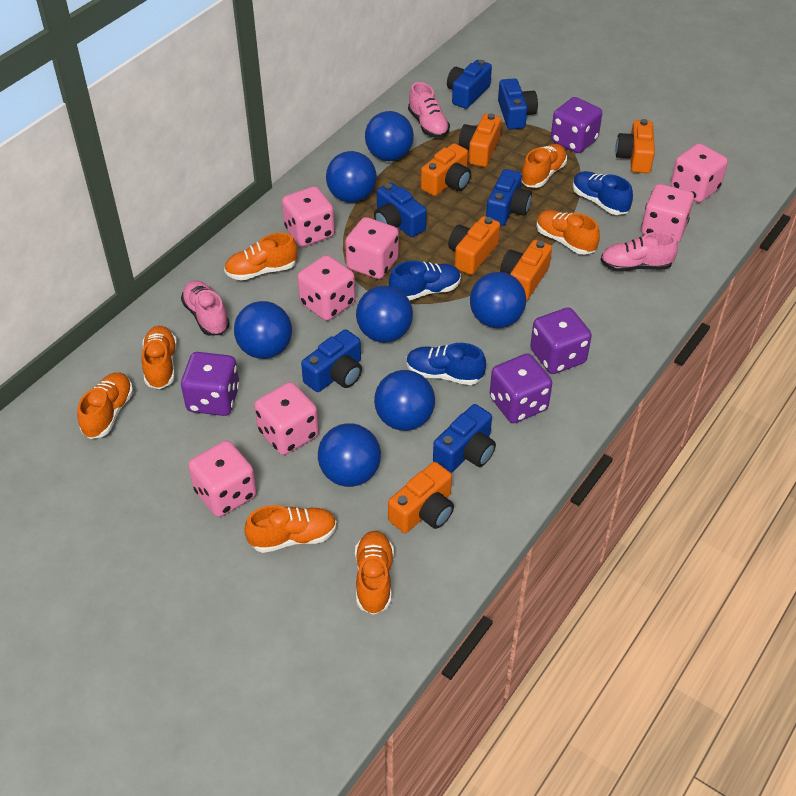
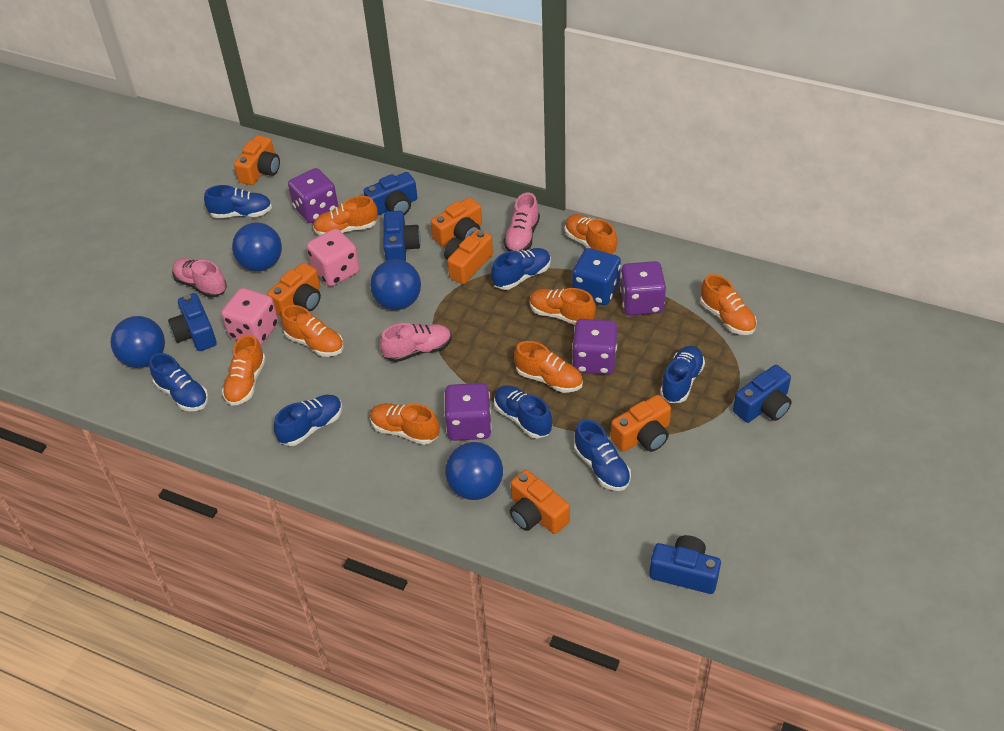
blue ball: 7 -> 4
blue camera: 6 -> 5
blue dice: 0 -> 1
blue shoe: 3 -> 7
orange shoe: 7 -> 8
pink dice: 7 -> 2

